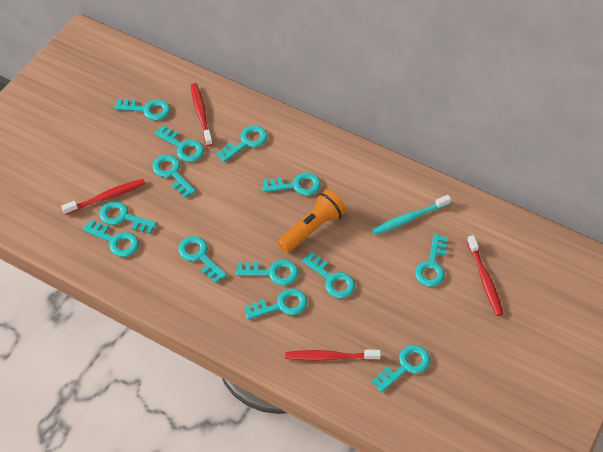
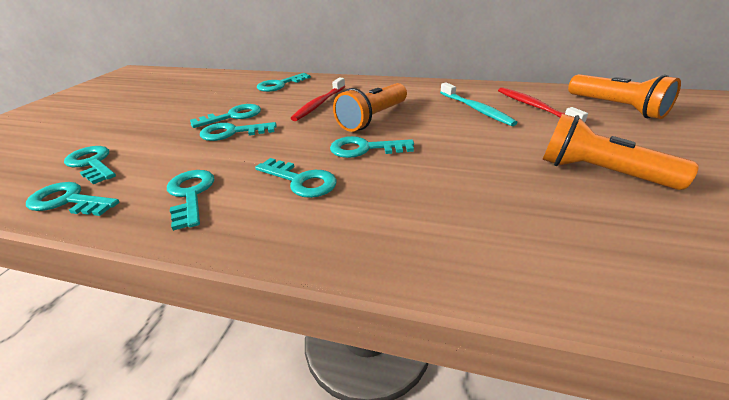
orange flashlight: 1 -> 3
red toothbrush: 4 -> 2
turquoise key: 13 -> 8

